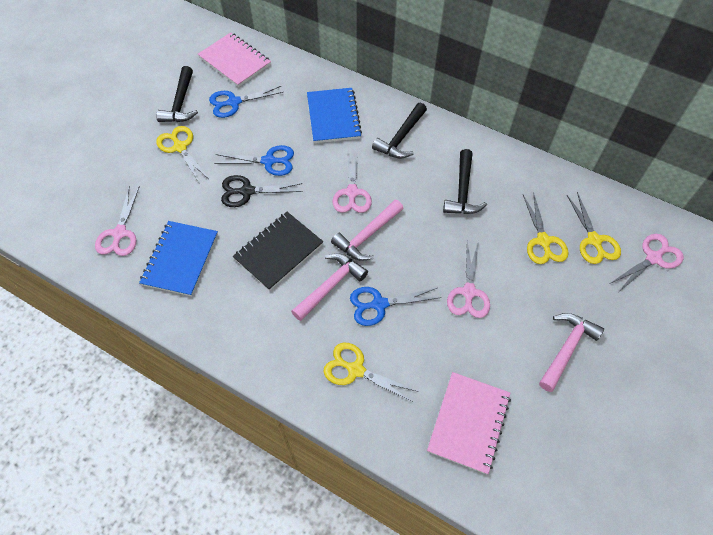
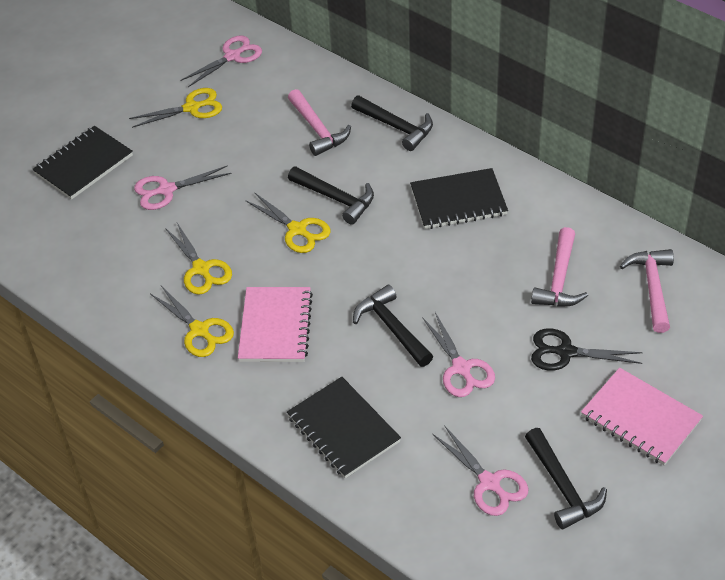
black hammer: 3 -> 4
black notebook: 1 -> 3
blue notebook: 2 -> 0
blue scissors: 3 -> 0

